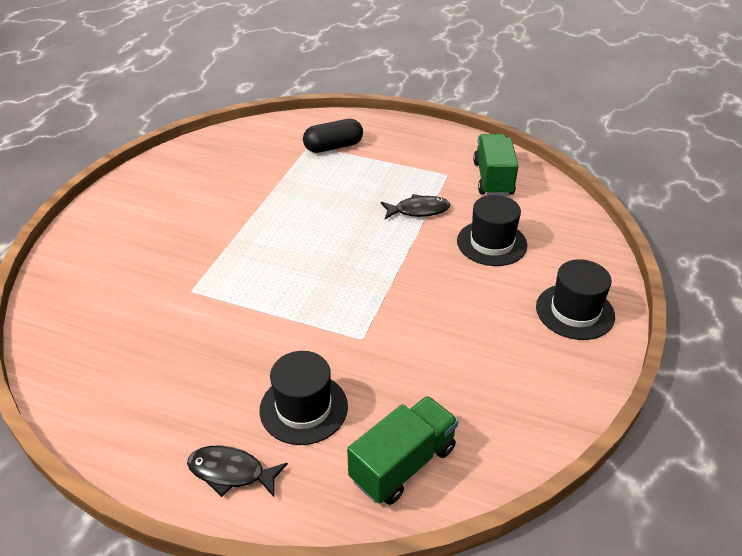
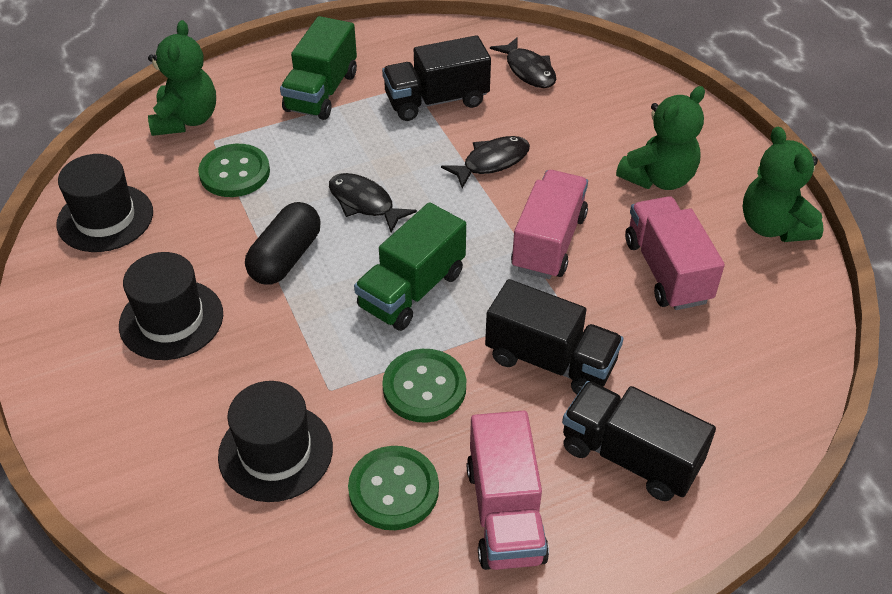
black fish: 2 -> 3
black truck: 0 -> 3
green button: 0 -> 3
green teddy bear: 0 -> 3
pink truck: 0 -> 3

